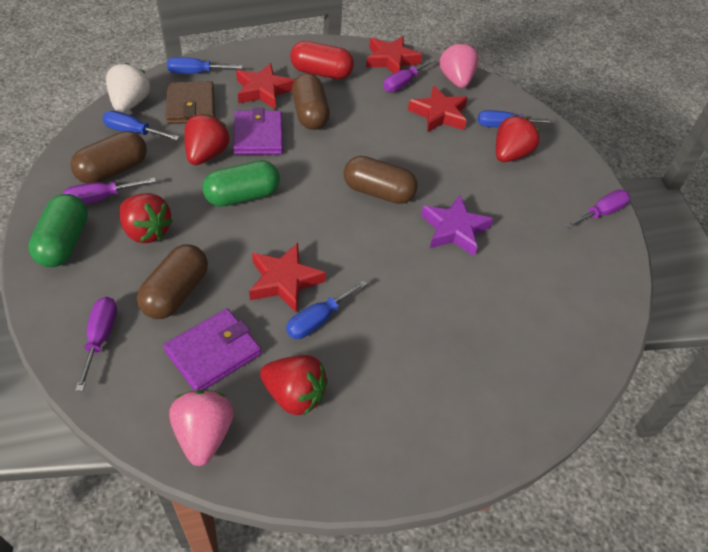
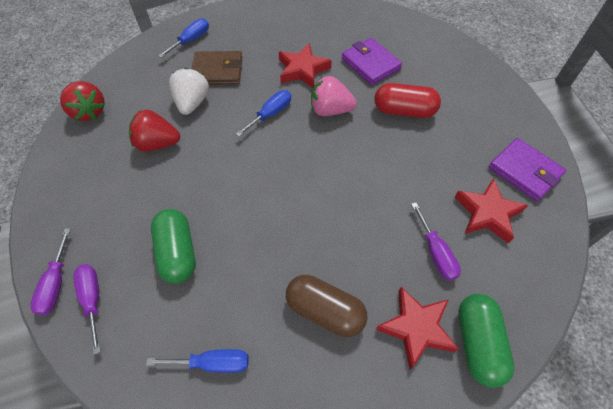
blue screwdriver: 4 -> 3
brown capsule: 4 -> 1
pink strawberry: 2 -> 1
purple screwdriver: 4 -> 3
purple star: 1 -> 0
red star: 4 -> 3
red strawberry: 4 -> 2

